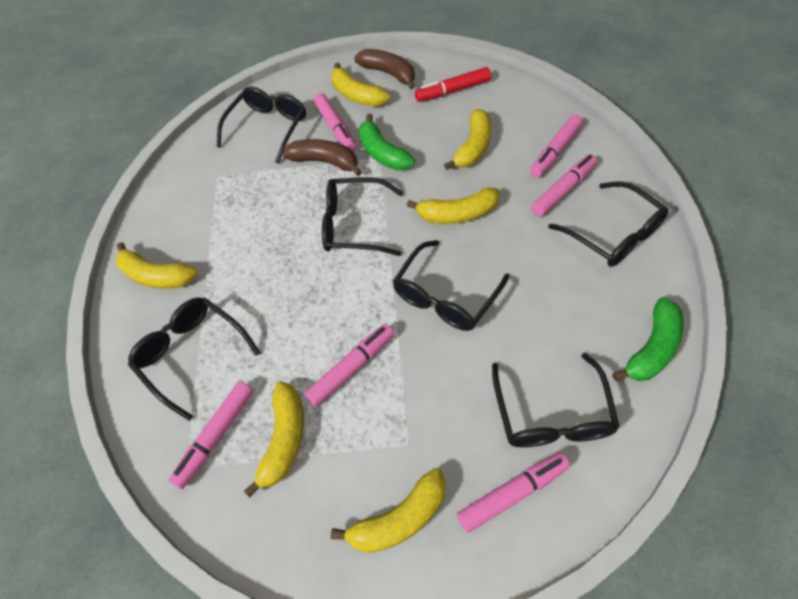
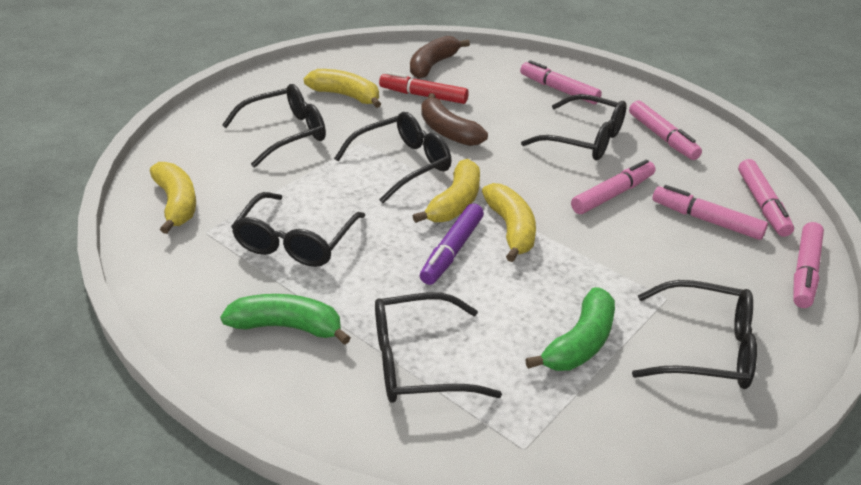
purple marker: 0 -> 1
yellow banana: 6 -> 4

